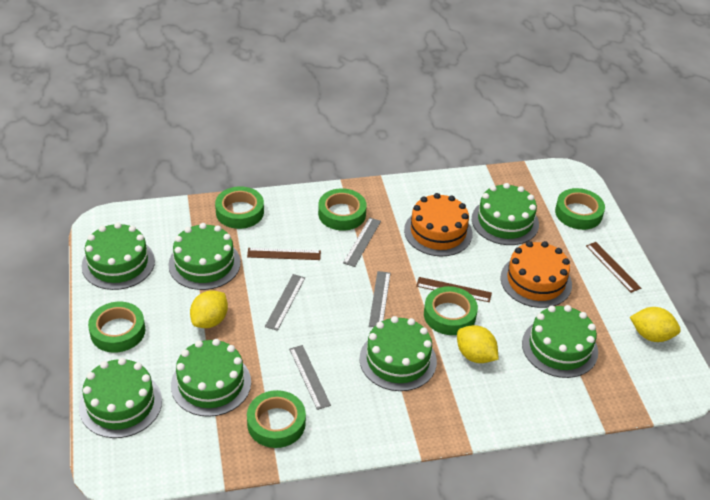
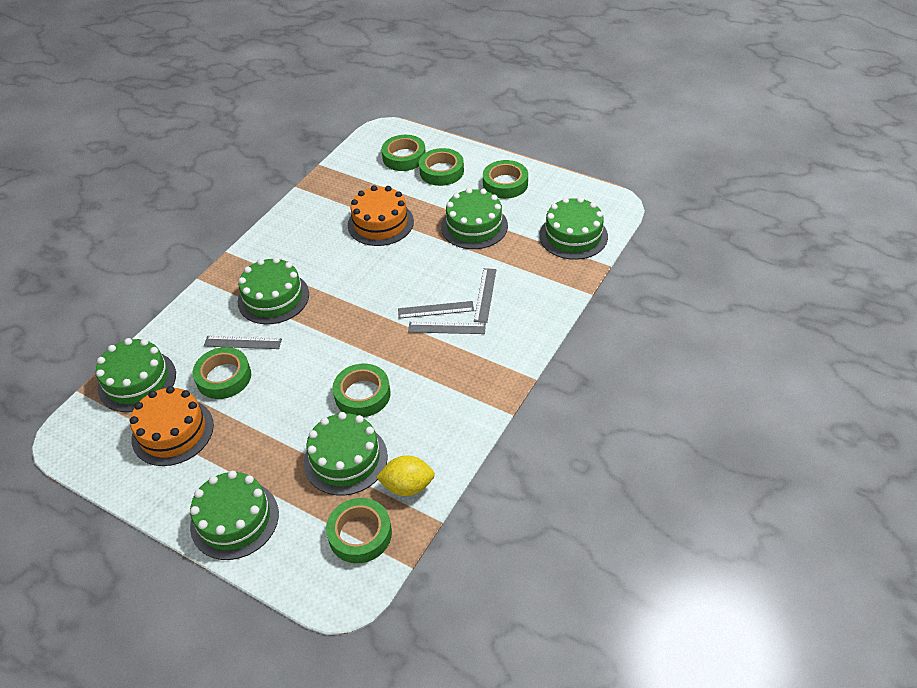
brown ruler: 3 -> 0
green cake: 7 -> 6
yellow lemon: 3 -> 1

